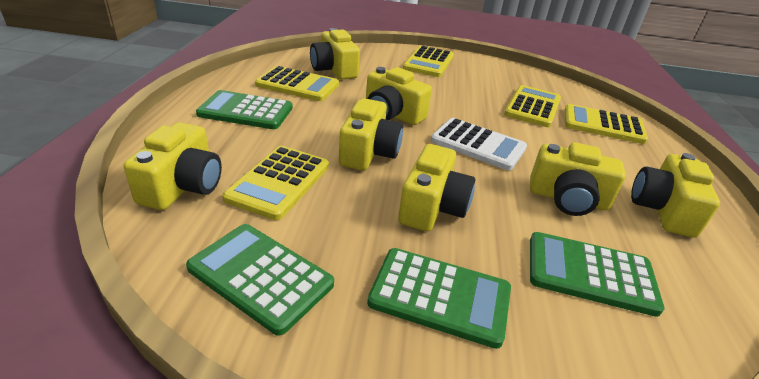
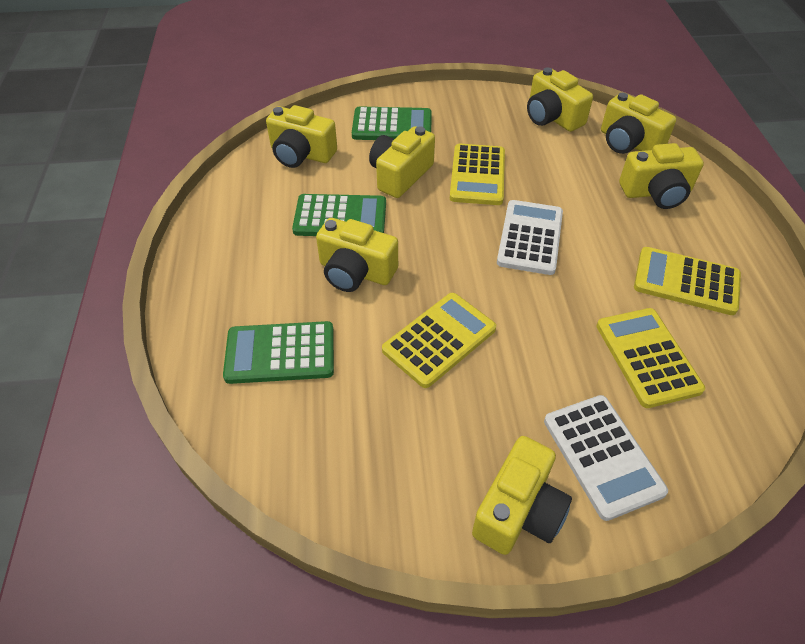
green calculator: 4 -> 3
white calculator: 1 -> 2
yellow calculator: 5 -> 4

